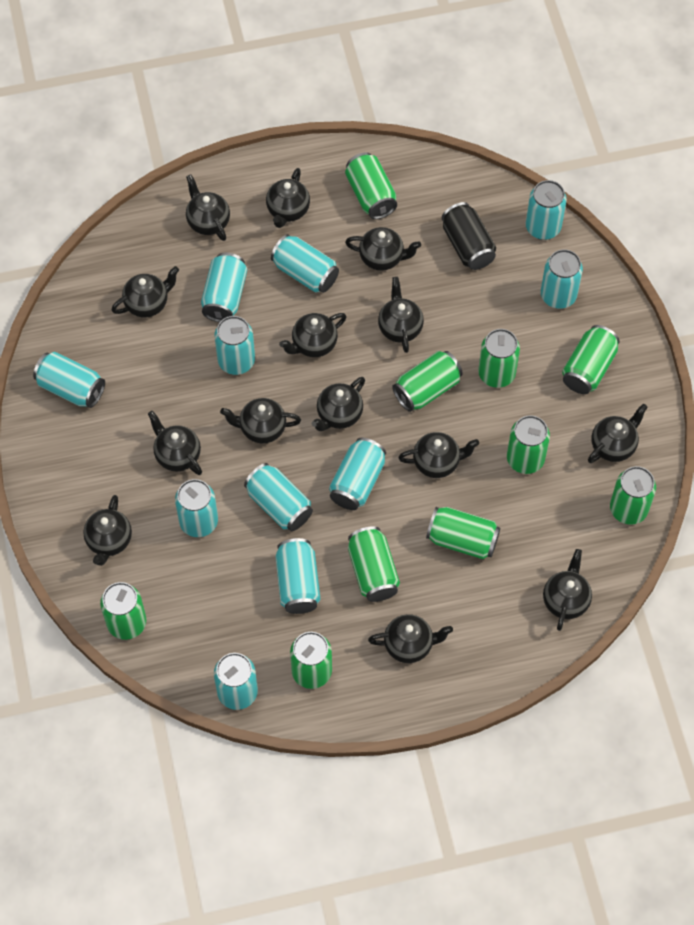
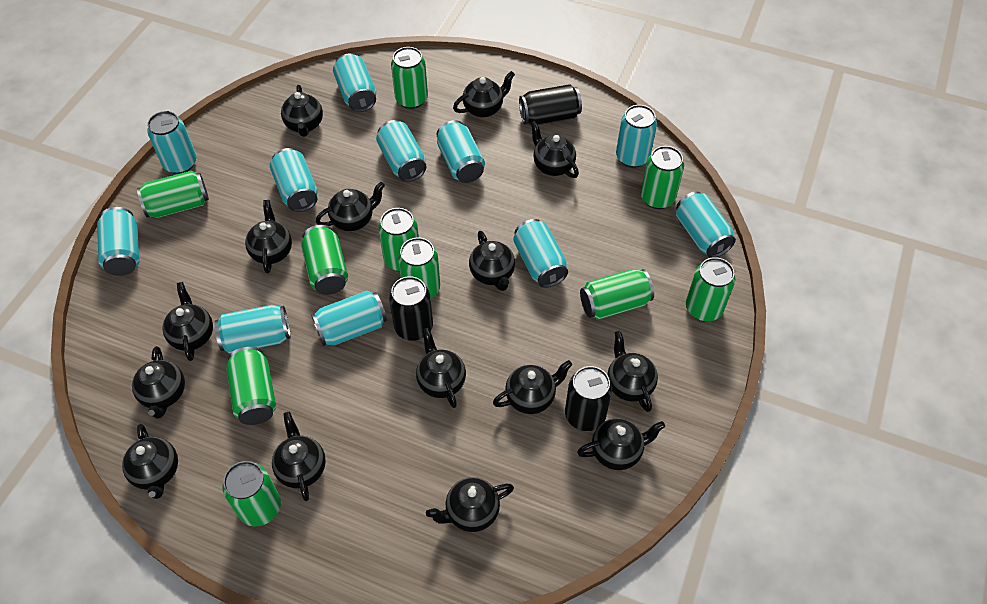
black can: 1 -> 3
black teapot: 14 -> 15

